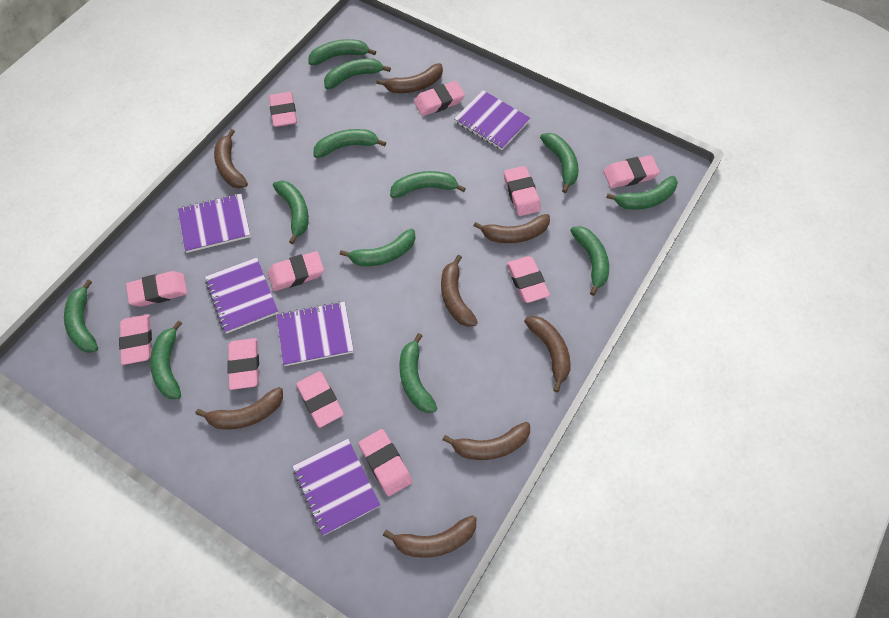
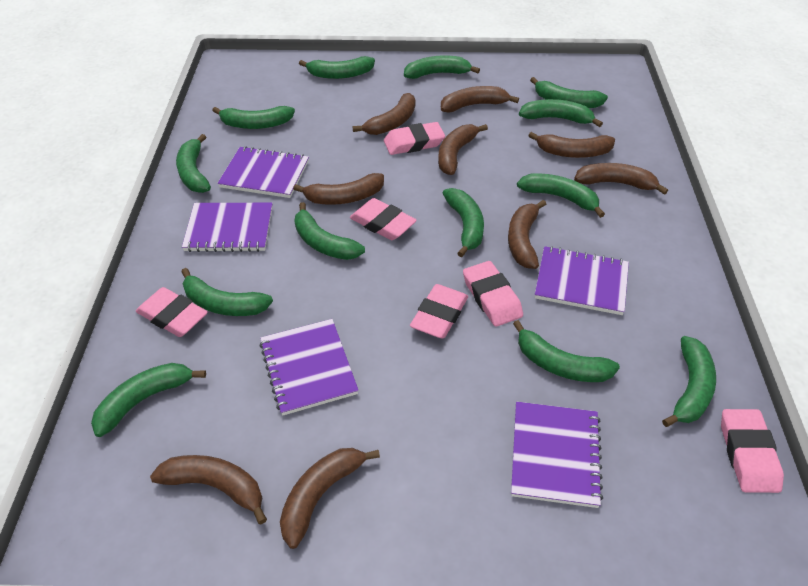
brown banana: 8 -> 9
green banana: 12 -> 13
pink eraser: 11 -> 6

